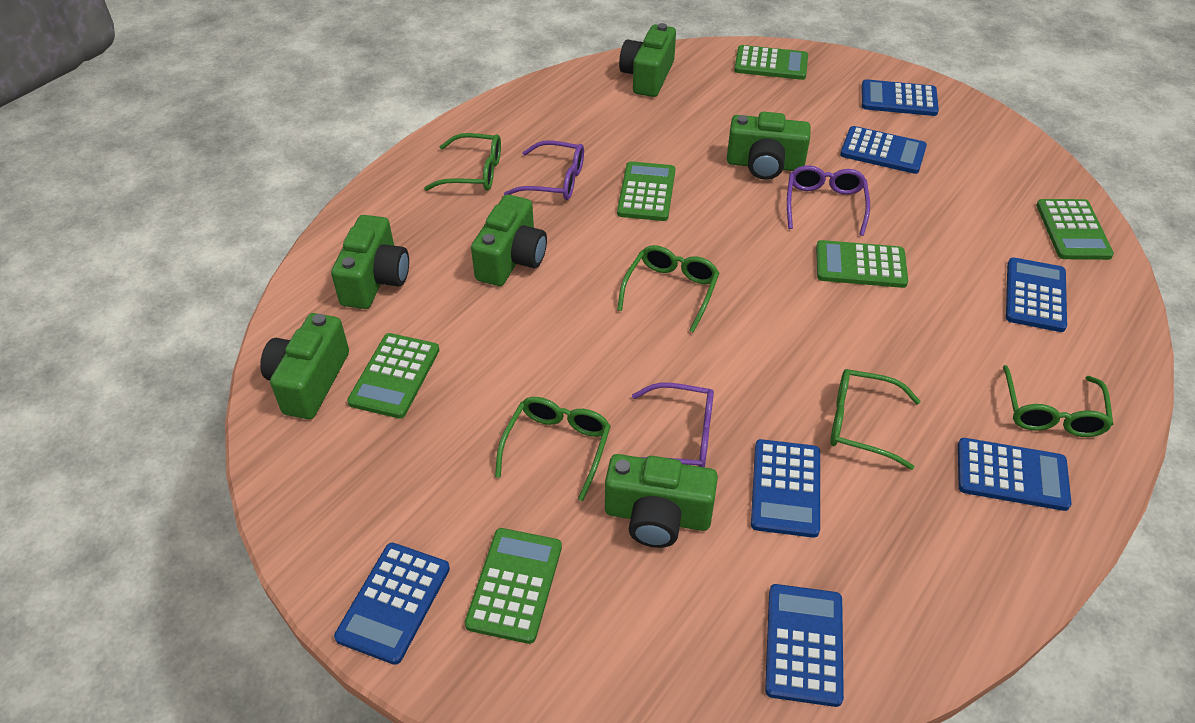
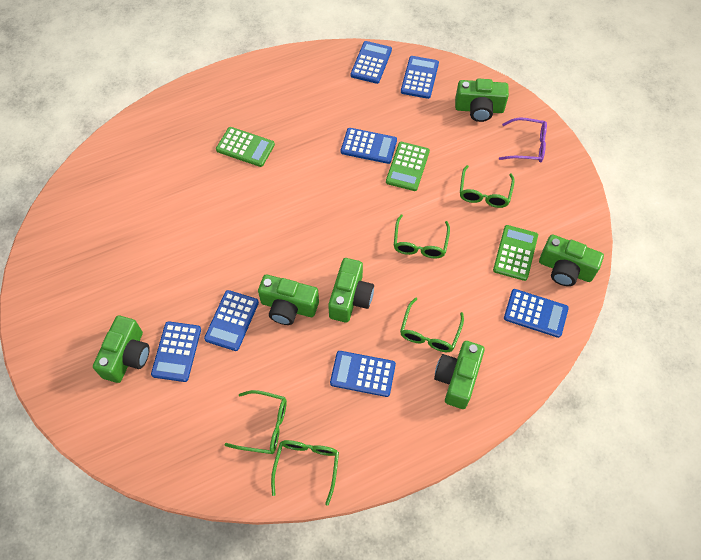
green calculator: 6 -> 3
purple glasses: 3 -> 1

